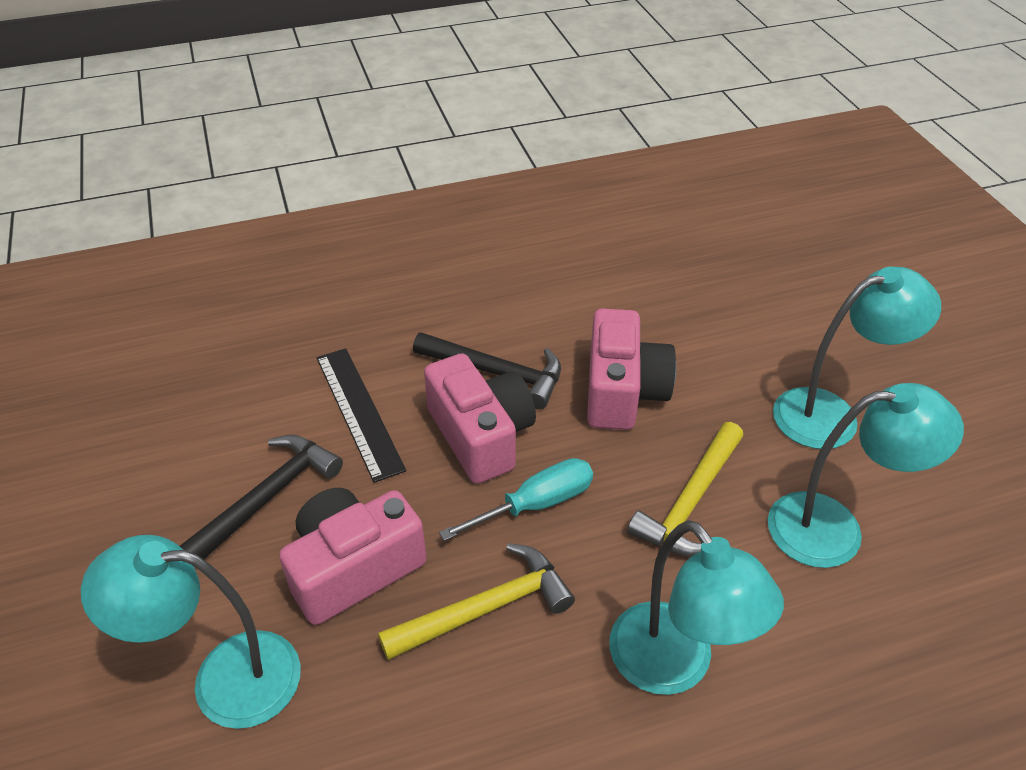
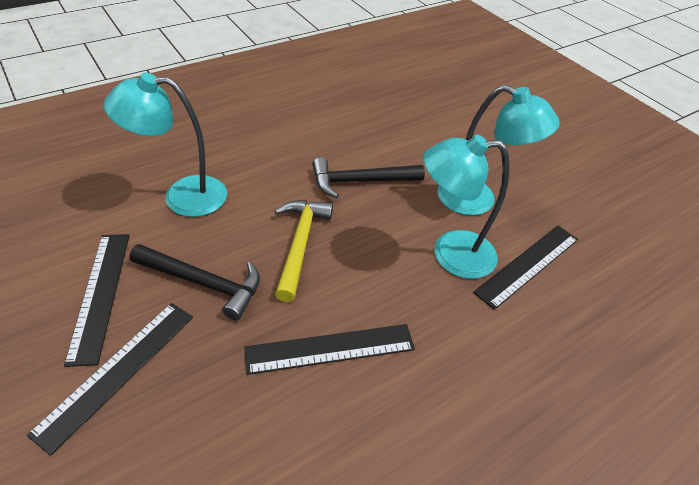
black ruler: 1 -> 4
pink camera: 3 -> 0
turquoise lamp: 4 -> 3
turquoise screwdriver: 1 -> 0
yellow hammer: 2 -> 1

